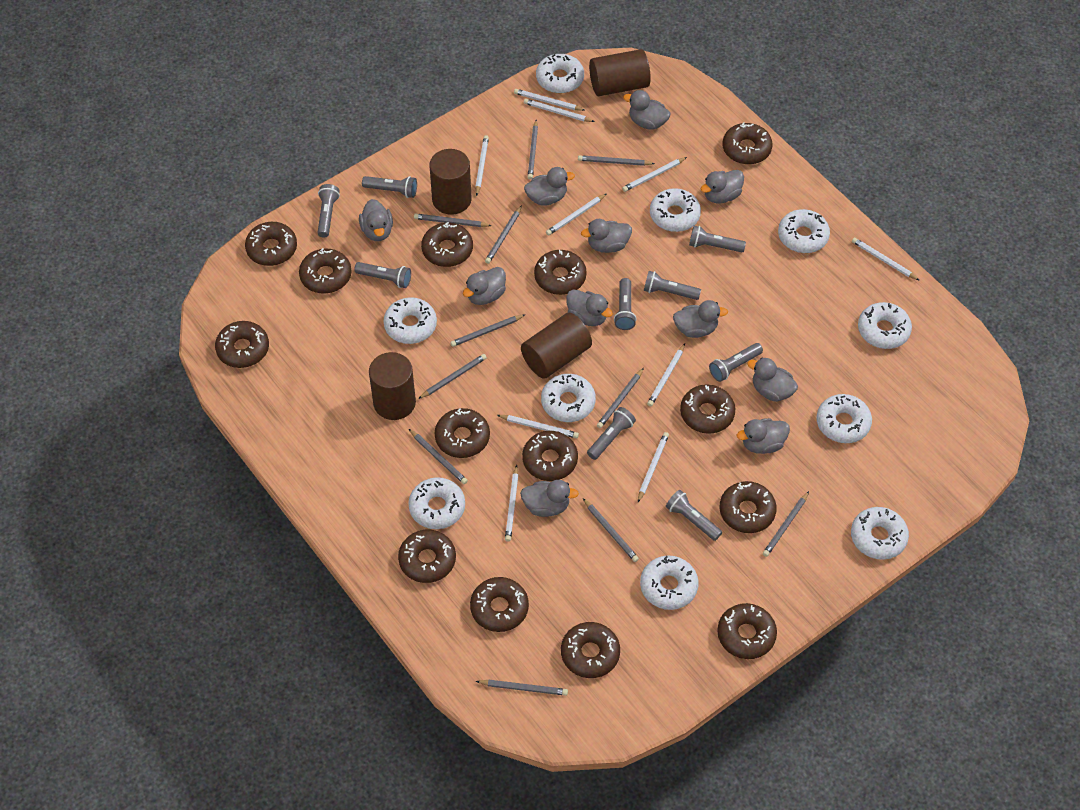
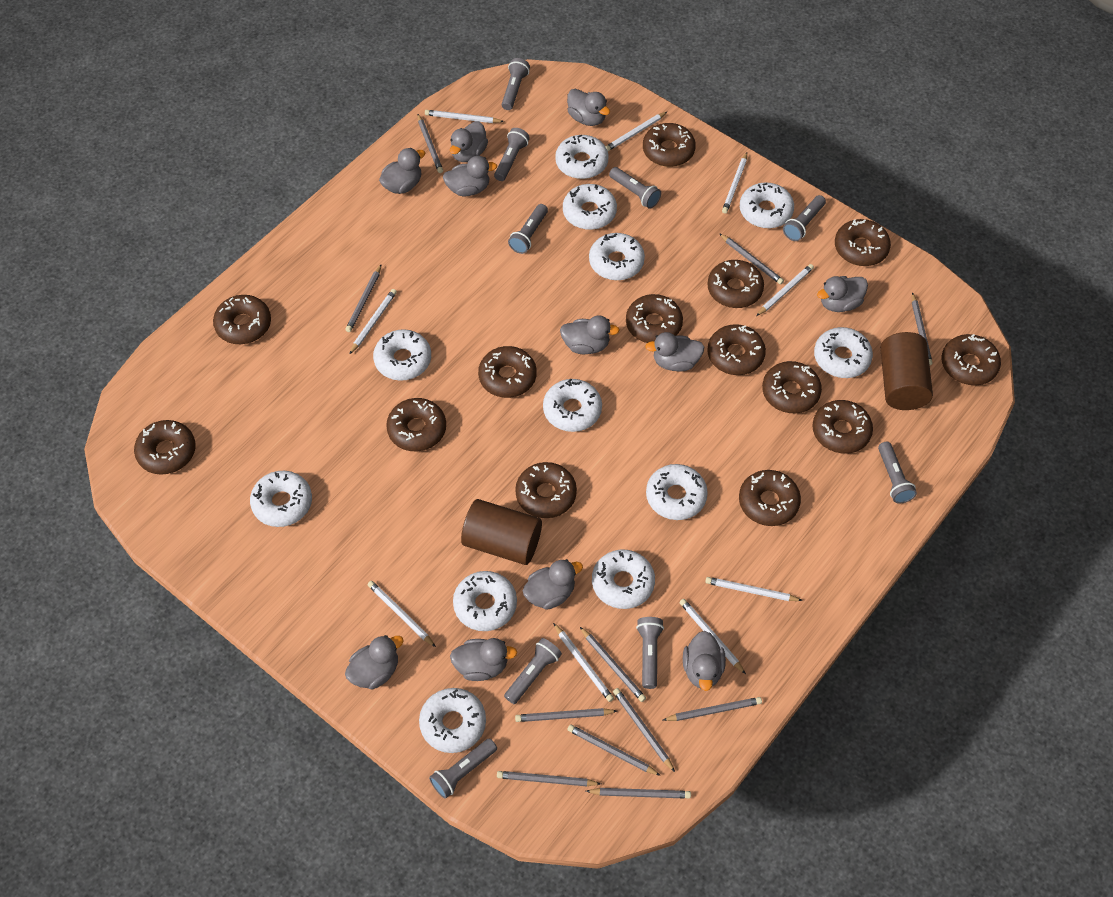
brown cylinder: 4 -> 2
white donut: 10 -> 12
white pencil: 10 -> 9

